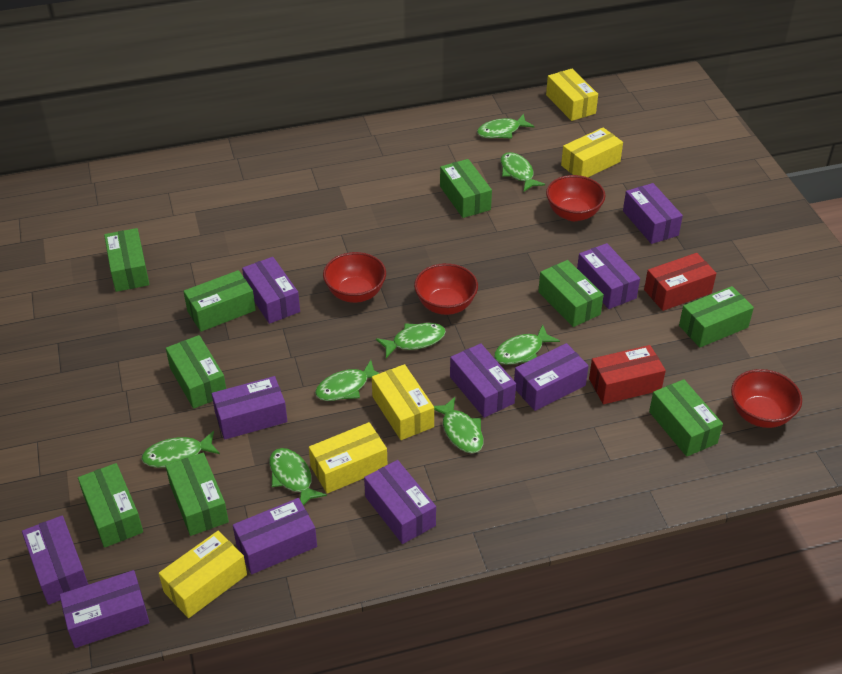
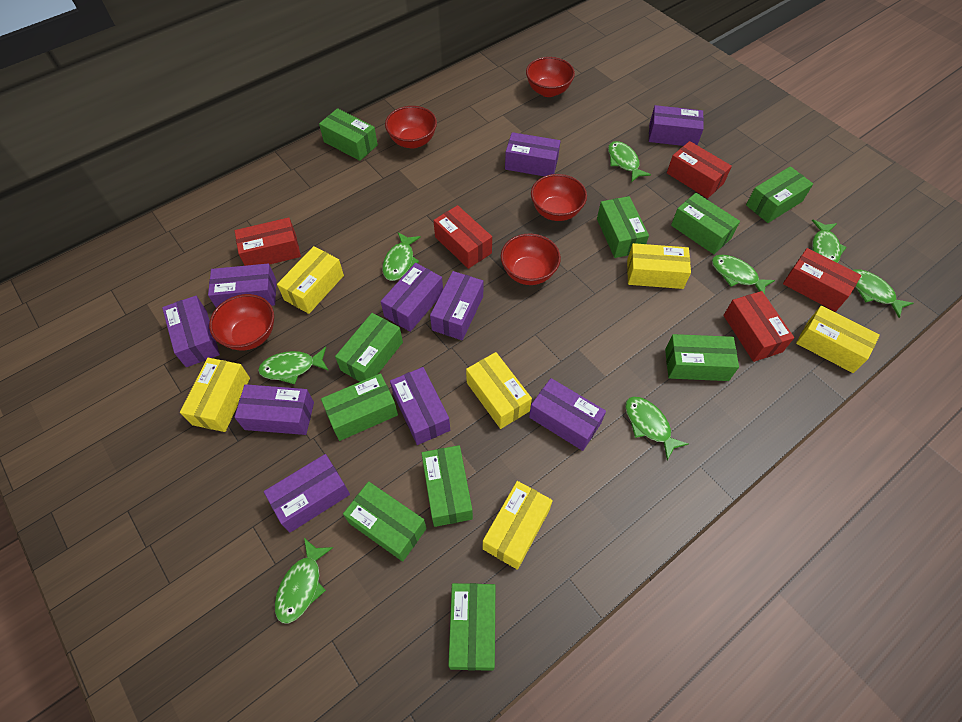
green box: 9 -> 10
red bowl: 4 -> 5
red box: 2 -> 5
yellow box: 5 -> 6

